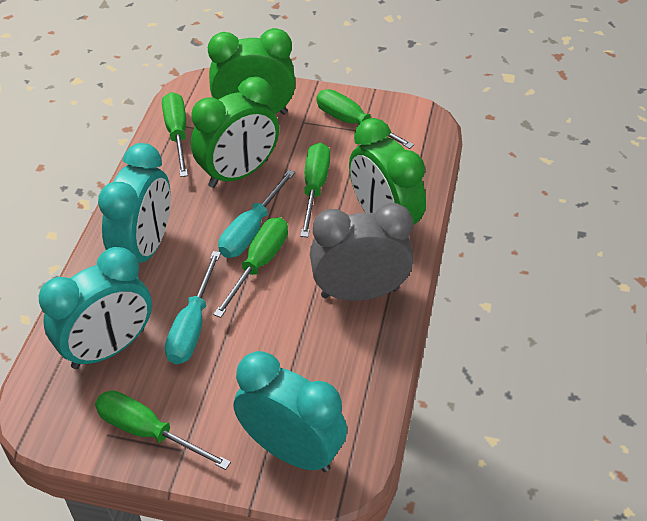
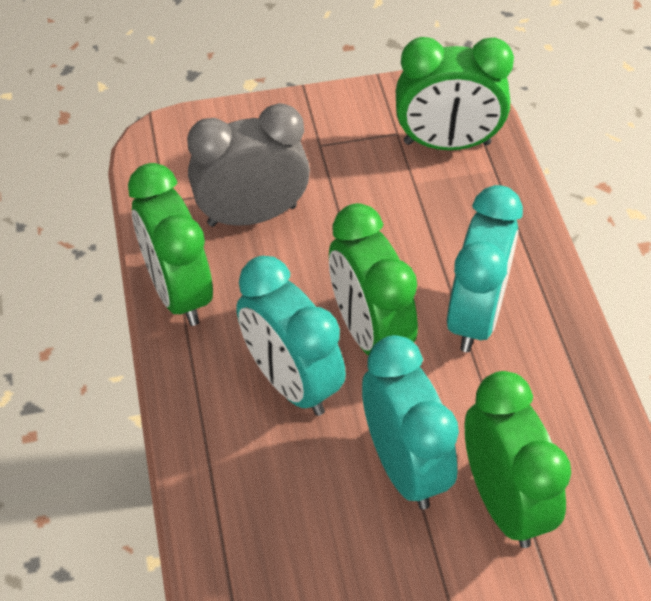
green clock: 3 -> 4
green screwdriver: 5 -> 0
turquoise screwdriver: 2 -> 0

